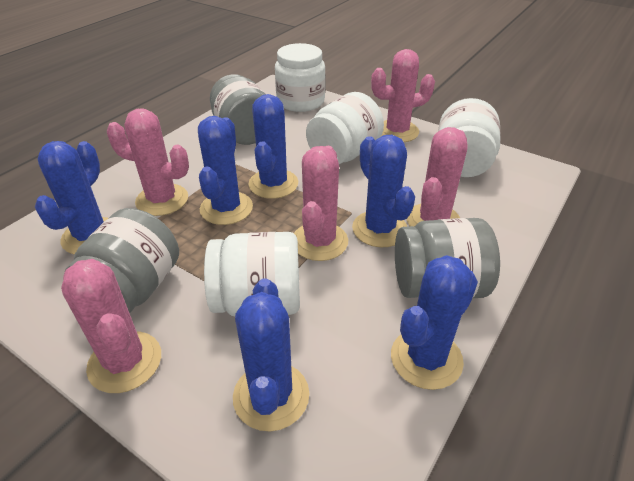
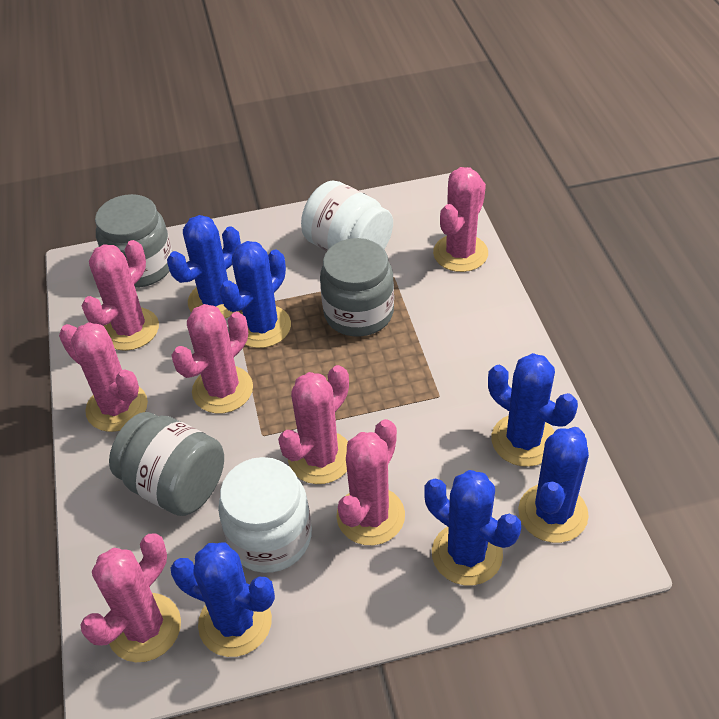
pink cactus: 5 -> 7
white jar: 4 -> 2

